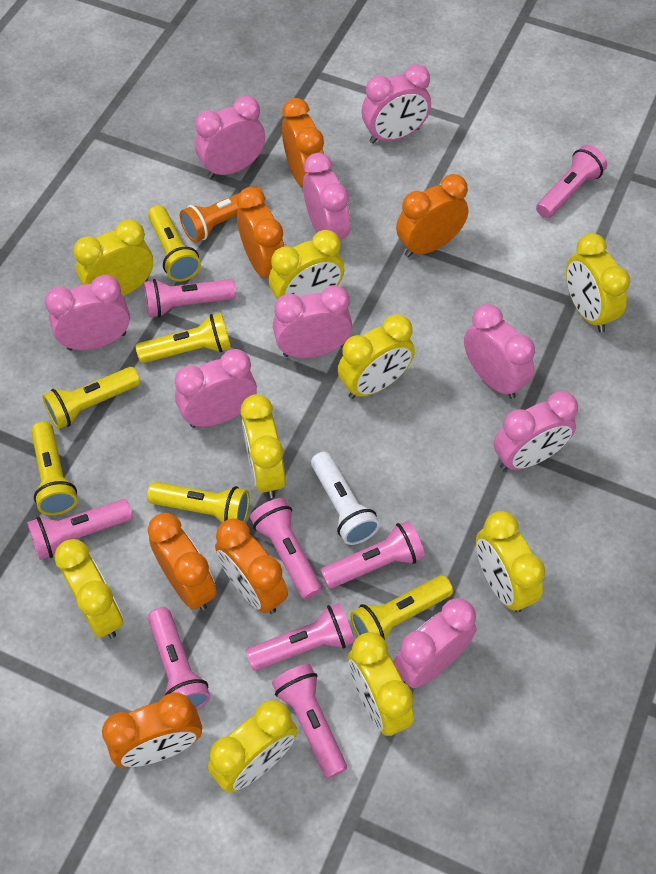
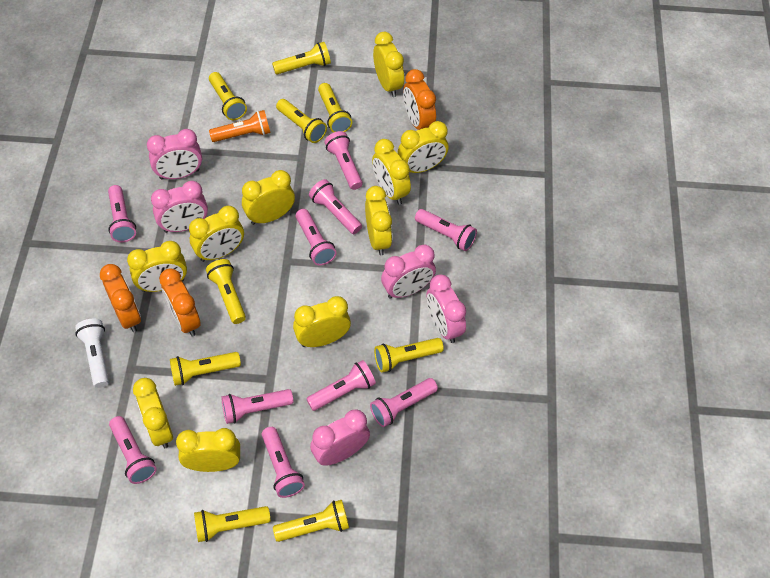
orange clock: 6 -> 3
pink clock: 9 -> 5
pink flashlight: 8 -> 10
yellow clock: 9 -> 10
yellow flashlight: 6 -> 9

